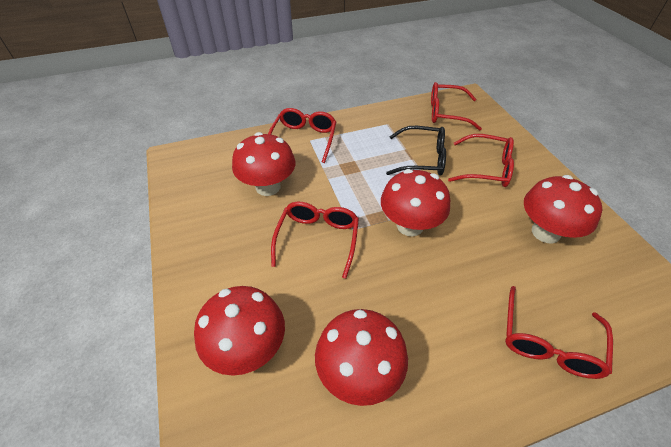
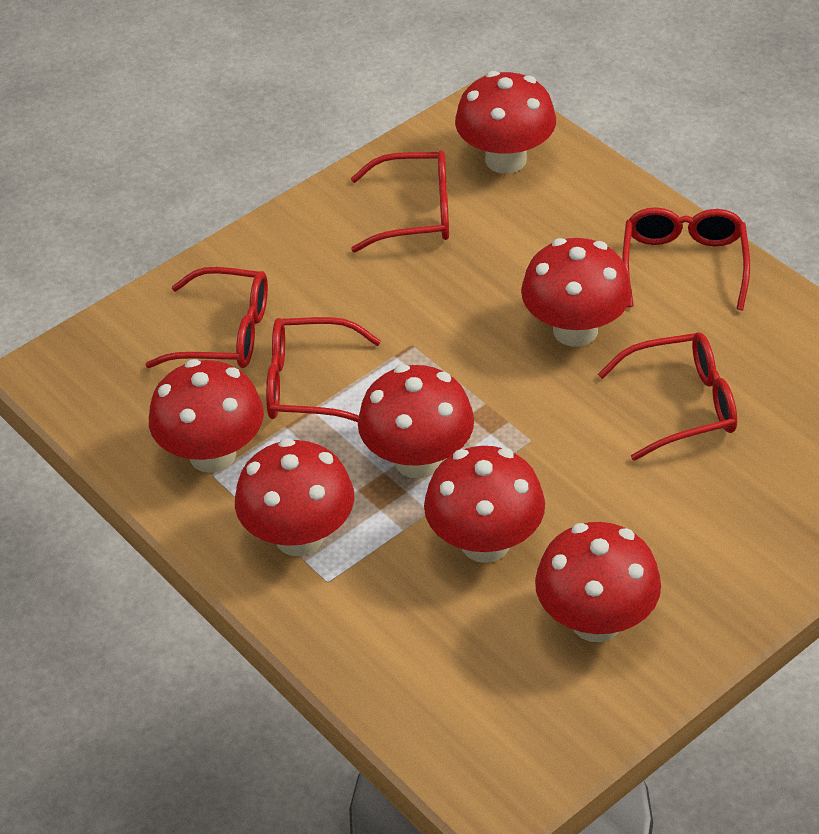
black glasses: 1 -> 0
red mushroom: 5 -> 7

